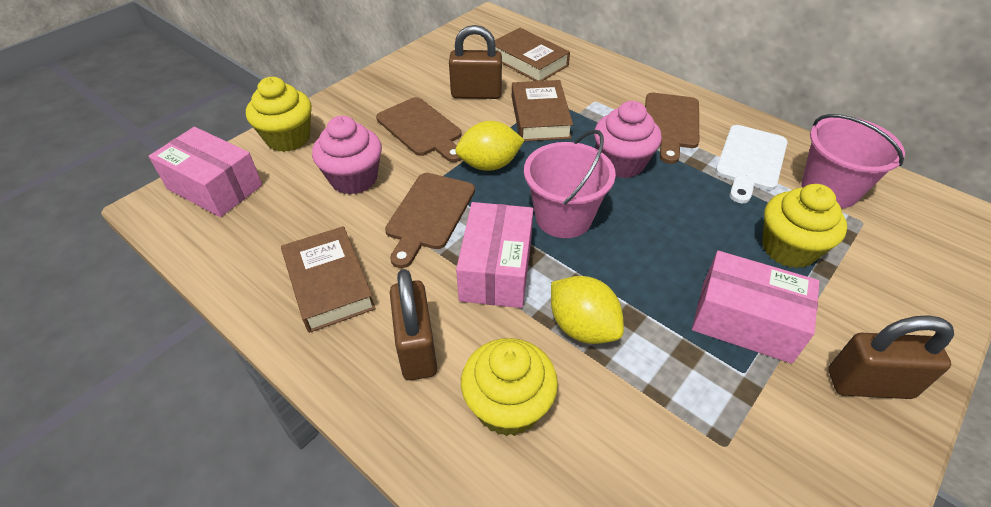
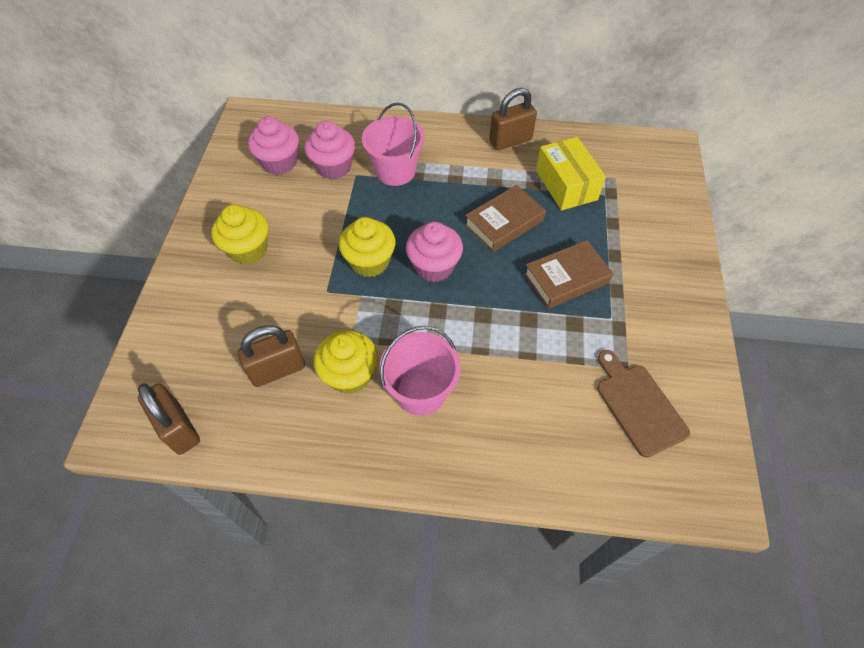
brown book: 3 -> 2
brown cutting board: 3 -> 1
pink box: 3 -> 0
pink cupcake: 2 -> 3
white cutting board: 1 -> 0
yellow box: 0 -> 1
yellow lemon: 2 -> 0

